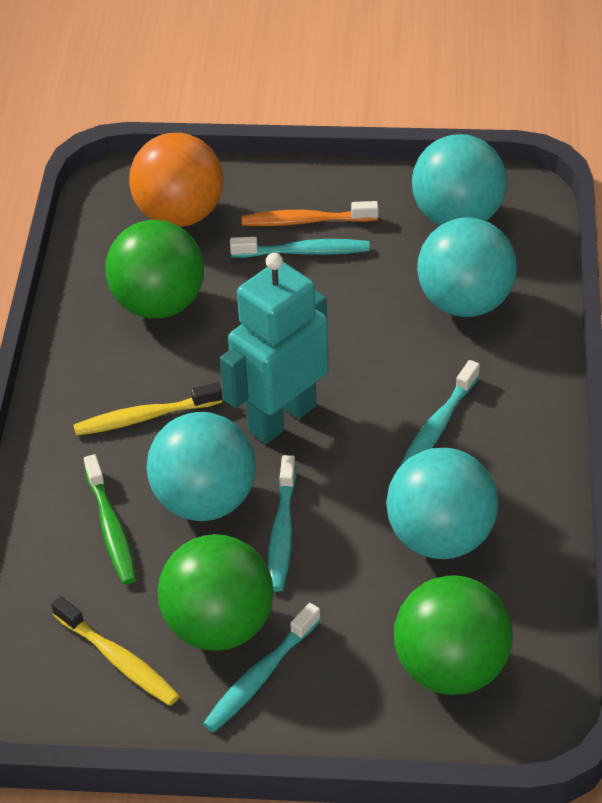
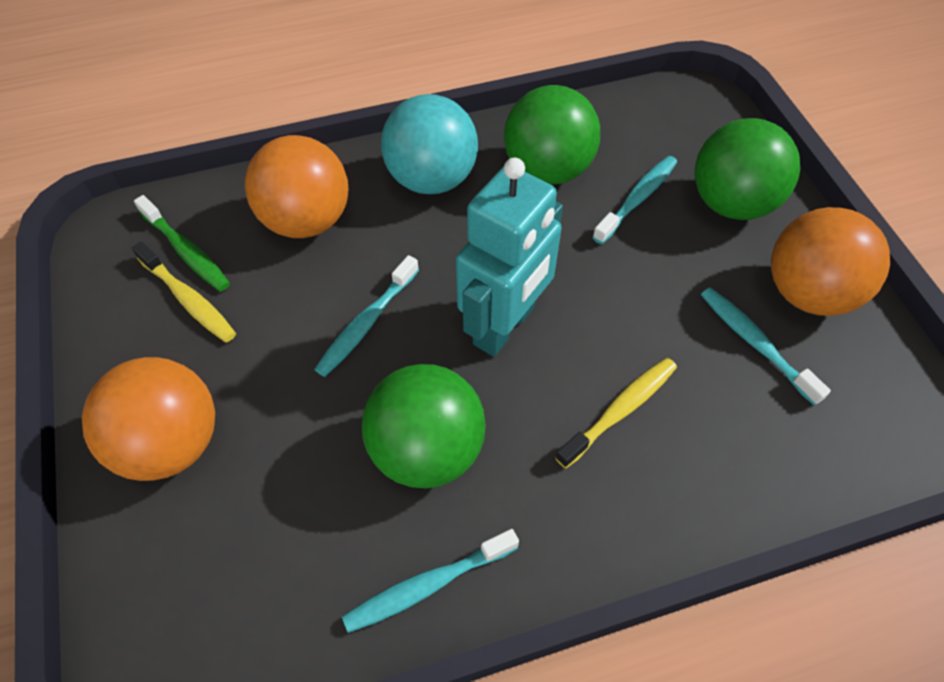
orange ball: 1 -> 3
orange toothbrush: 1 -> 0
turquoise ball: 4 -> 1

